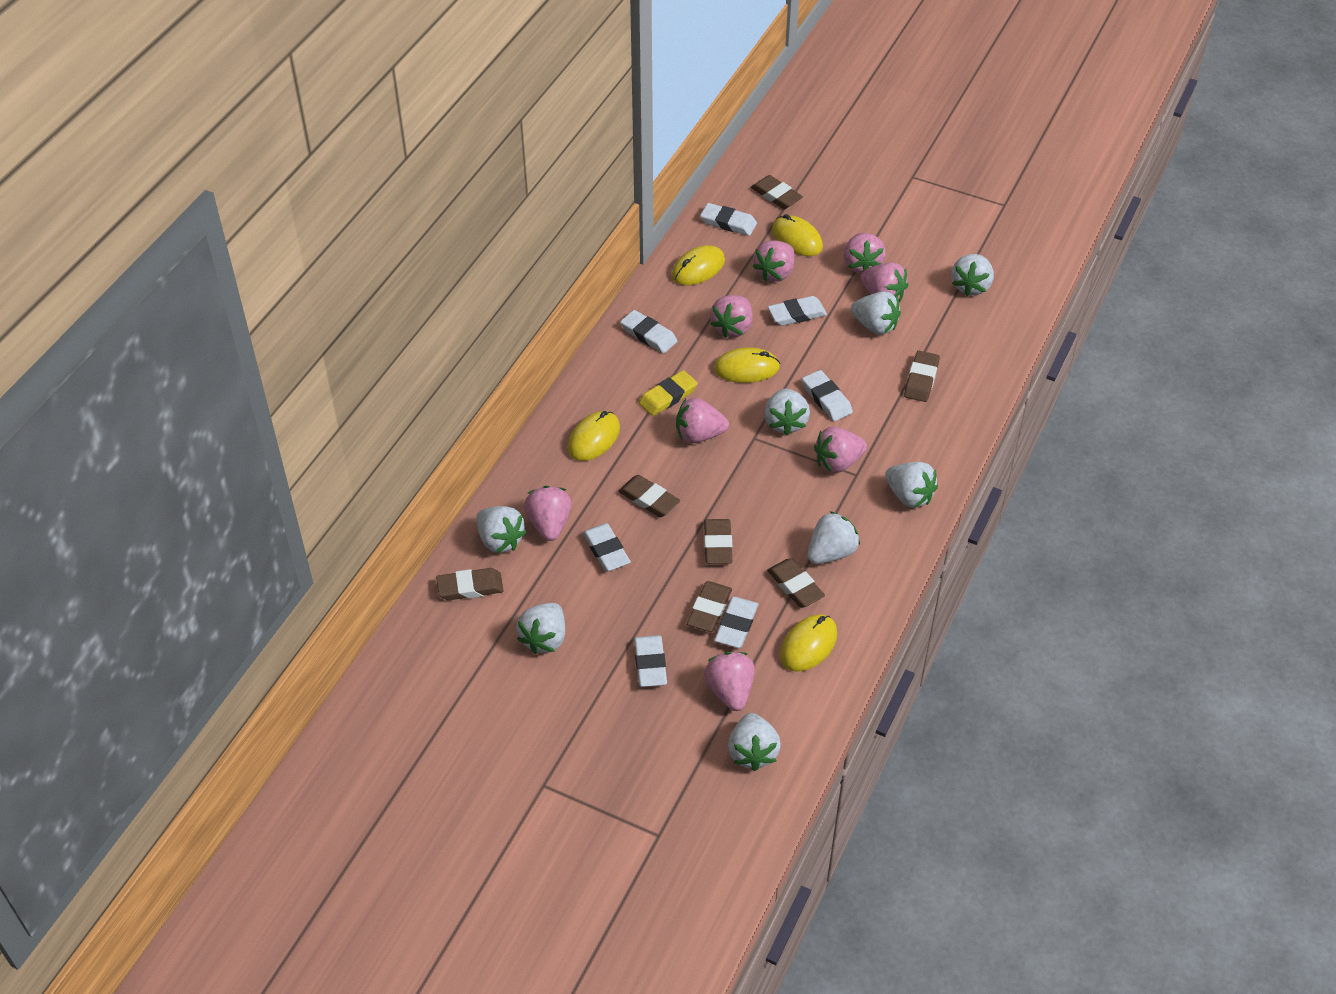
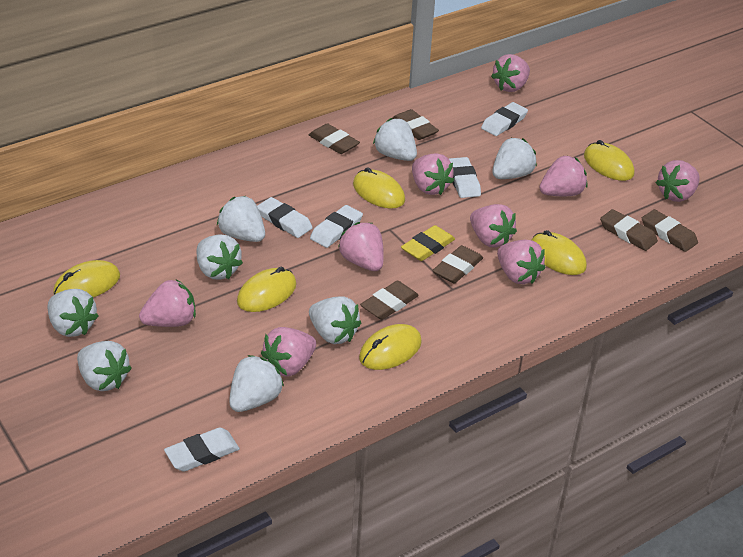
brown eraser: 7 -> 6
pink strawberry: 8 -> 9
white eraser: 7 -> 5
yellow mouse: 5 -> 6

